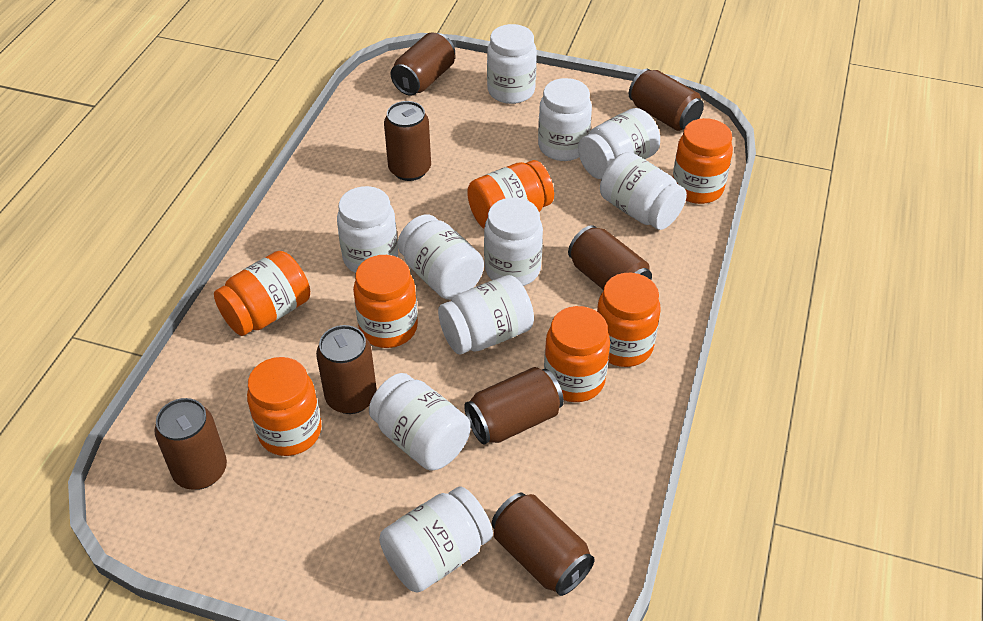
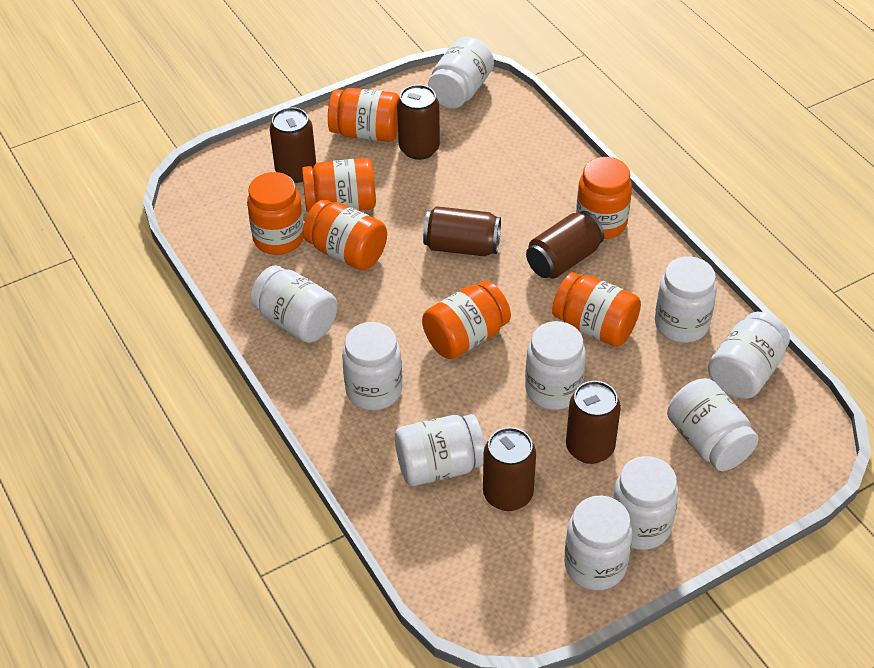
brown can: 8 -> 6

